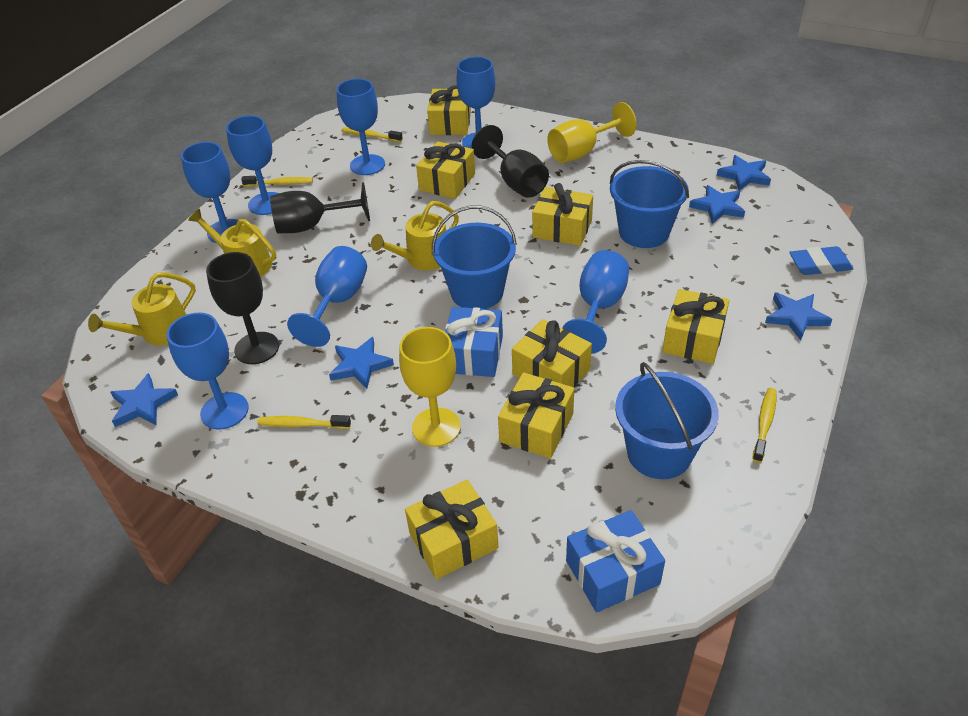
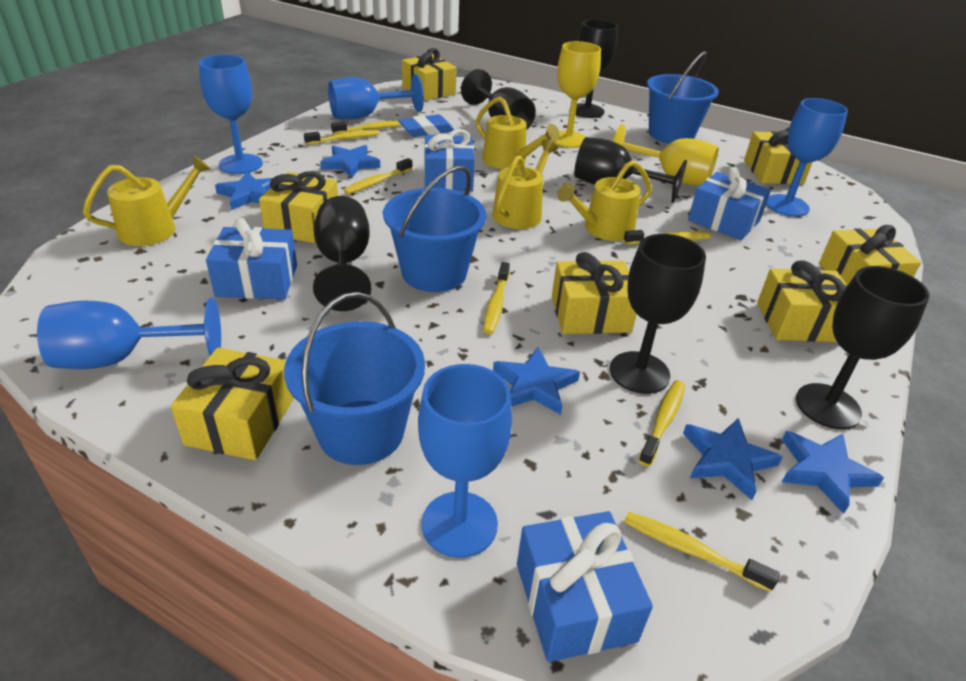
black goblet: 3 -> 6
blue gift: 2 -> 4
blue goblet: 7 -> 5
yellow toothbrush: 4 -> 7
yellow watering can: 3 -> 4

